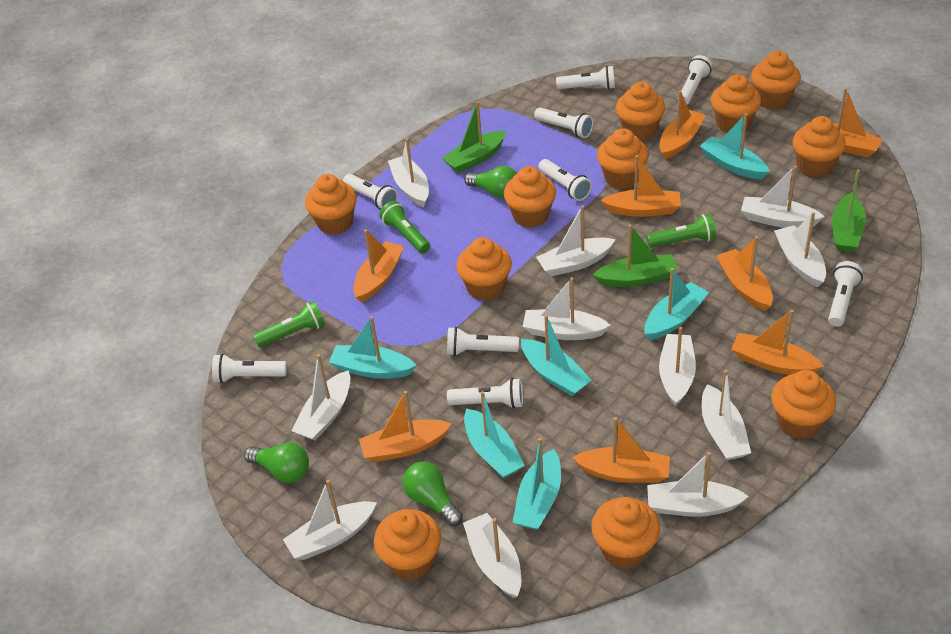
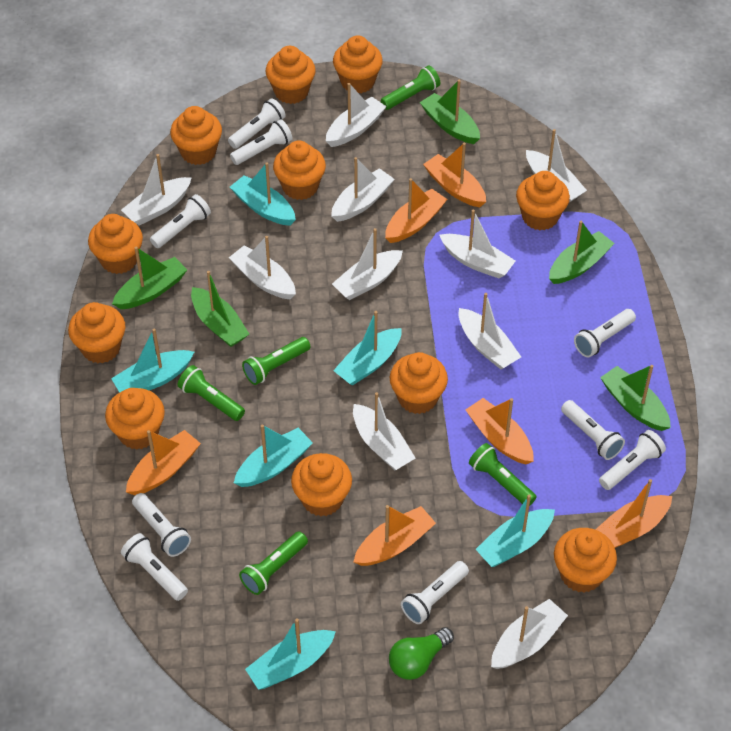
green boat: 3 -> 5
green flashlight: 3 -> 5
green light bulb: 3 -> 1
orange boat: 8 -> 6
white boat: 11 -> 10

